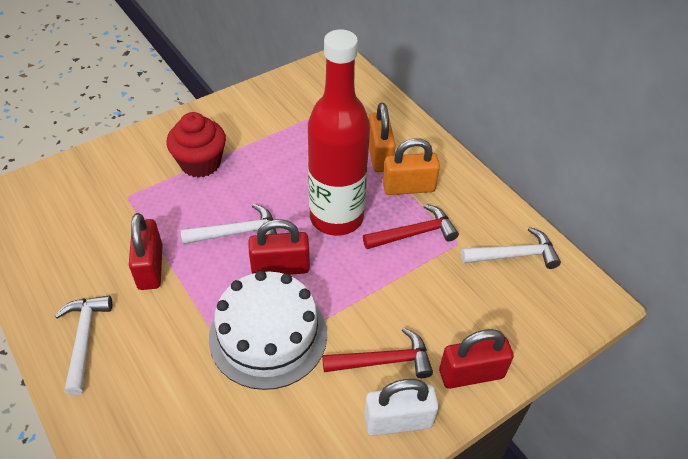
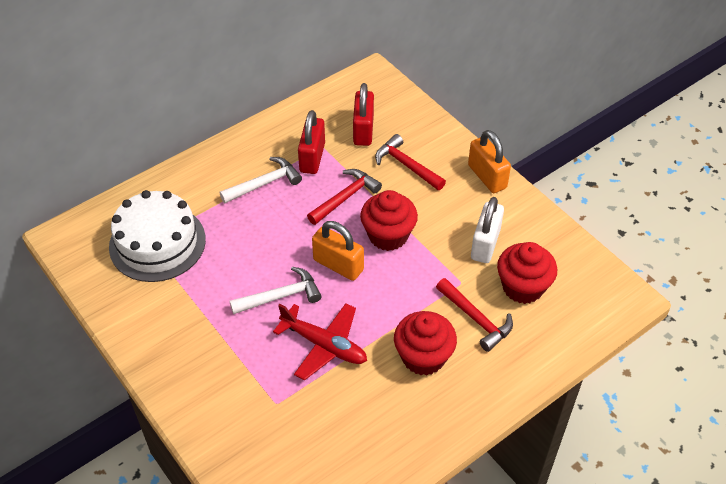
red bottle: 1 -> 0
red cupcake: 1 -> 3
red hammer: 2 -> 3
red padlock: 3 -> 2
red plane: 0 -> 1
white hammer: 3 -> 2

